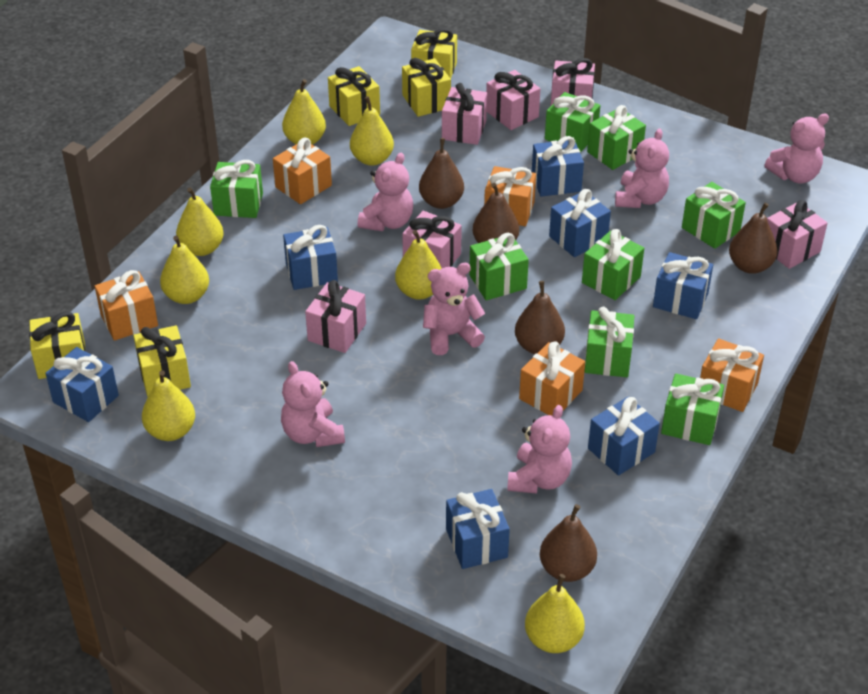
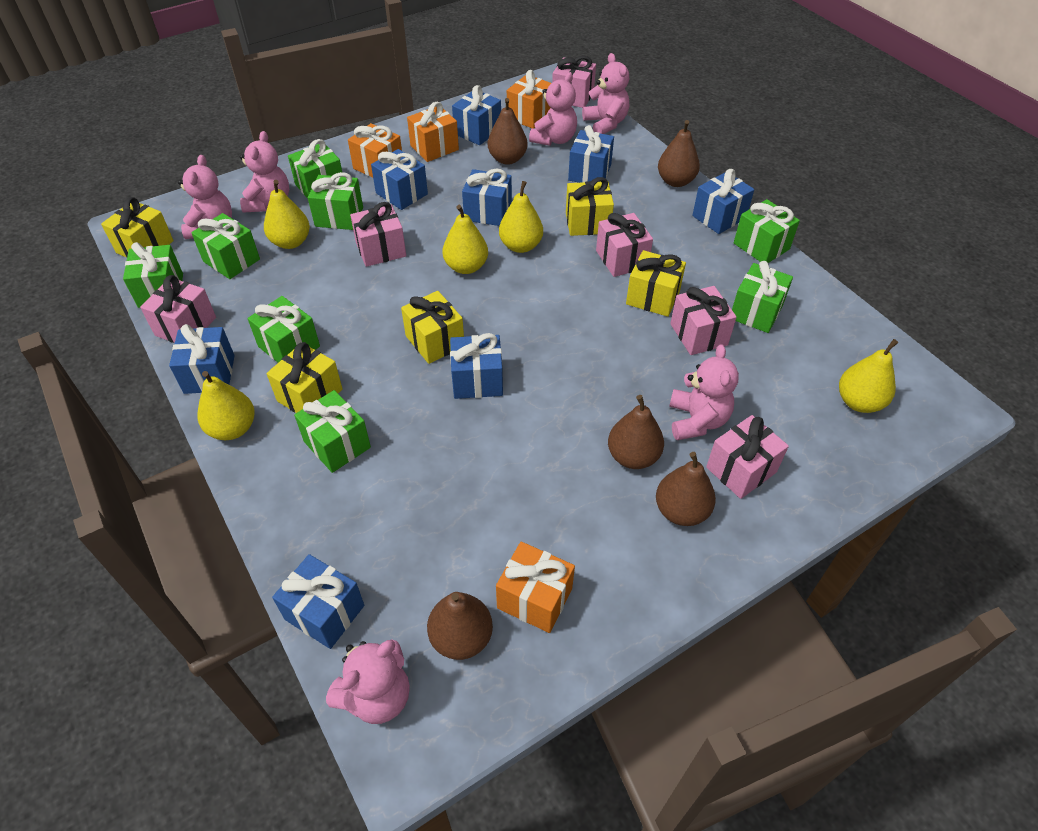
blue gift: 7 -> 8
orange gift: 5 -> 4
yellow pear: 7 -> 5

